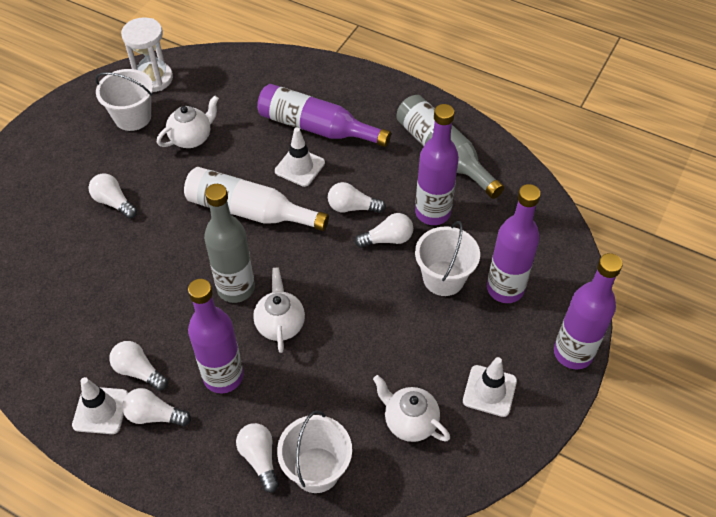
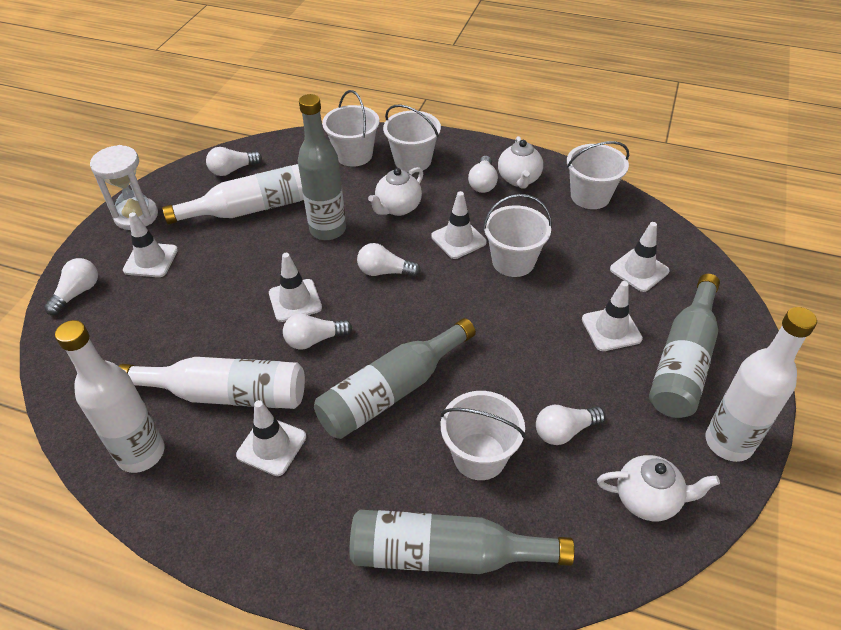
grey bottle: 2 -> 4
purple bottle: 5 -> 0
white bottle: 1 -> 4
white bucket: 3 -> 5
white traffic cone: 3 -> 6

